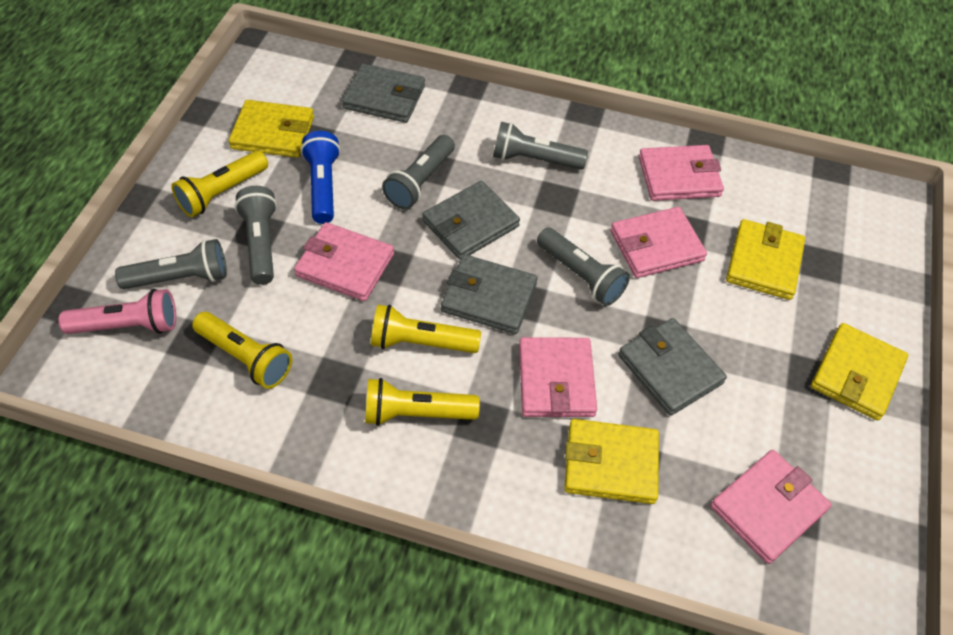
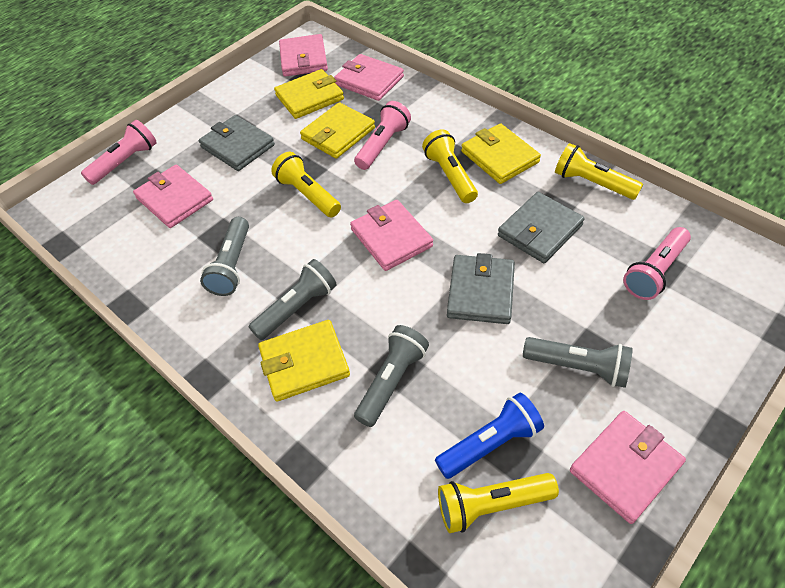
grey flashlight: 5 -> 4
grey wallet: 4 -> 3
pink flashlight: 1 -> 3

